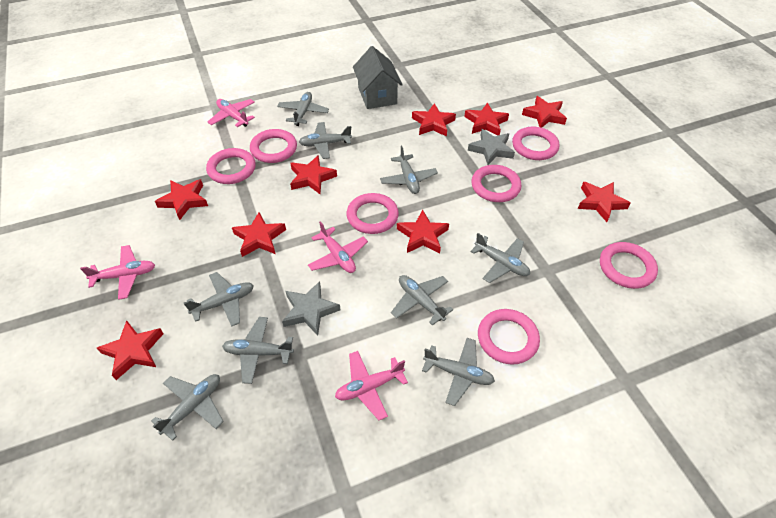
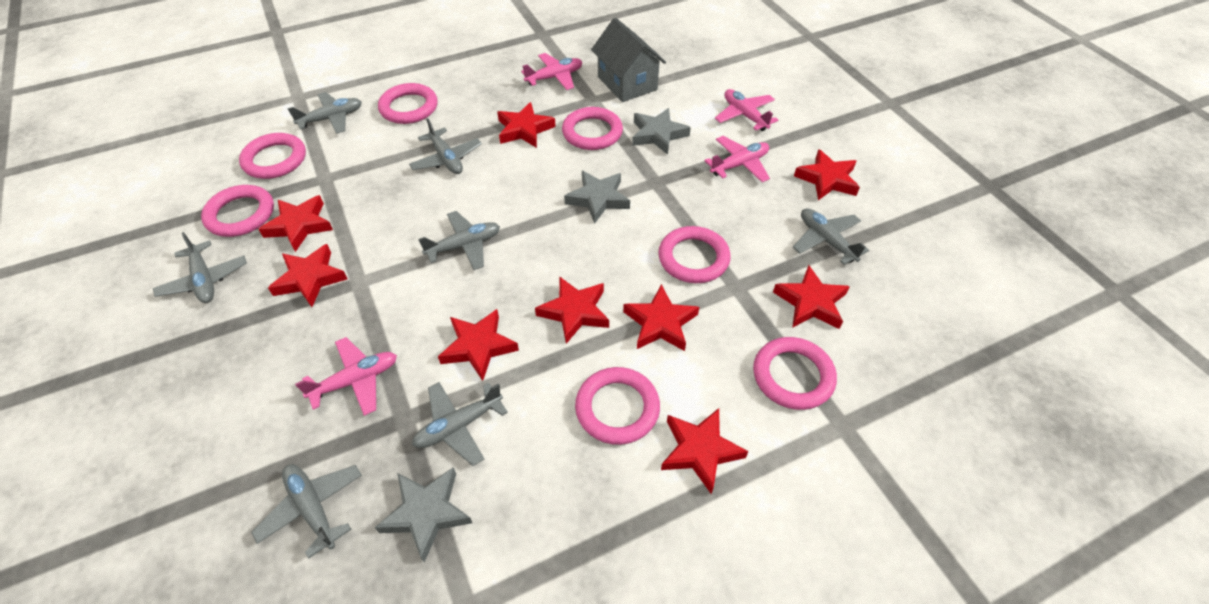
grey plane: 9 -> 7
grey star: 2 -> 3

